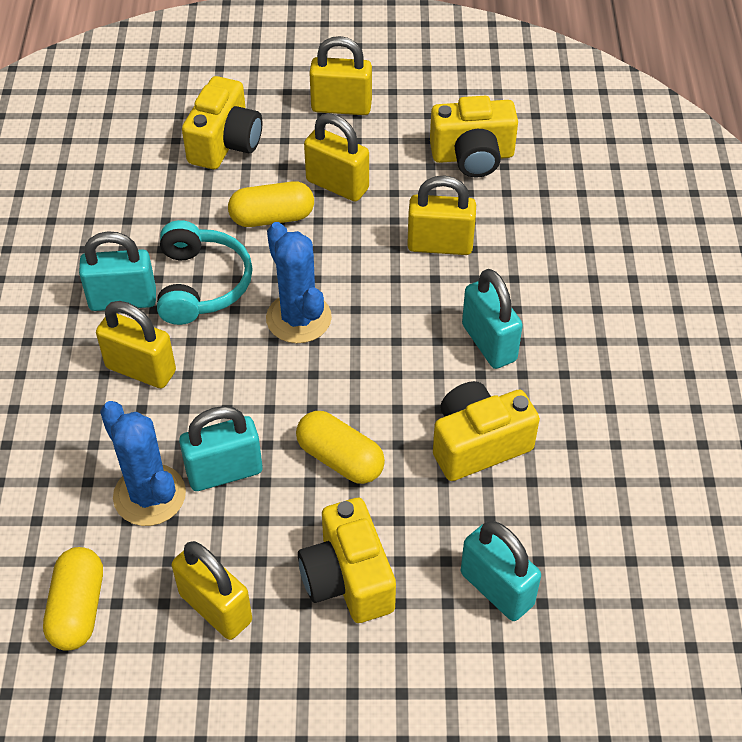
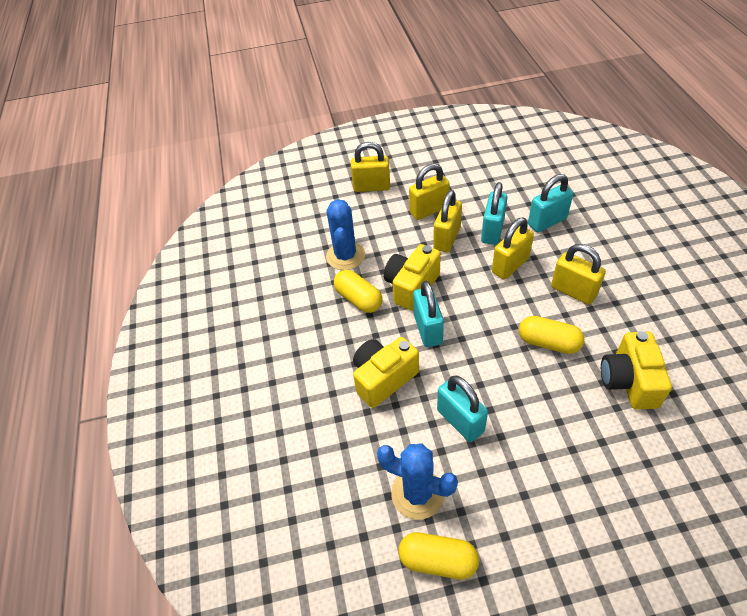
turquoise headphones: 1 -> 0
yellow camera: 4 -> 3

